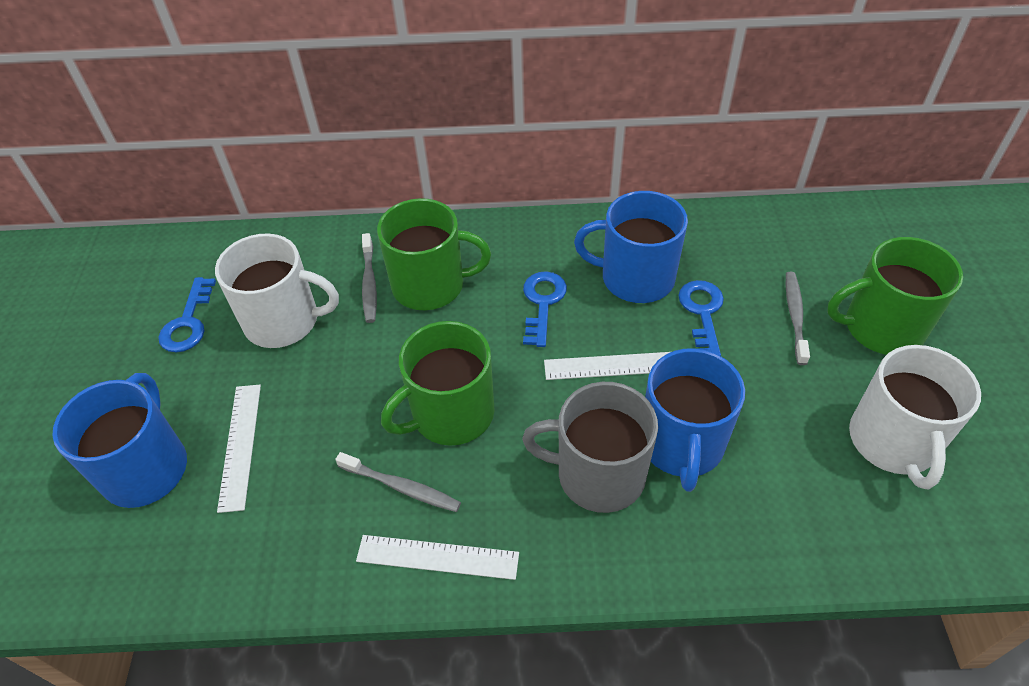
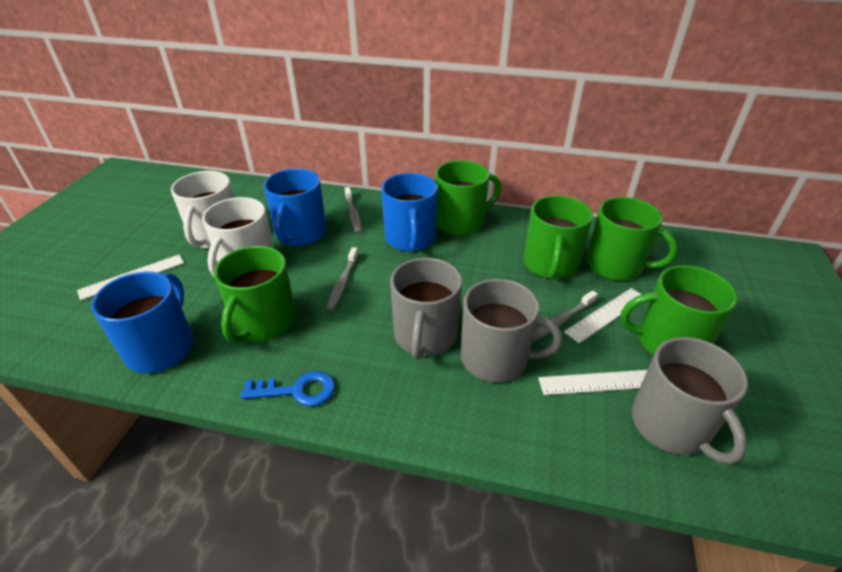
blue key: 3 -> 1
green mug: 3 -> 5
grey mug: 1 -> 3

